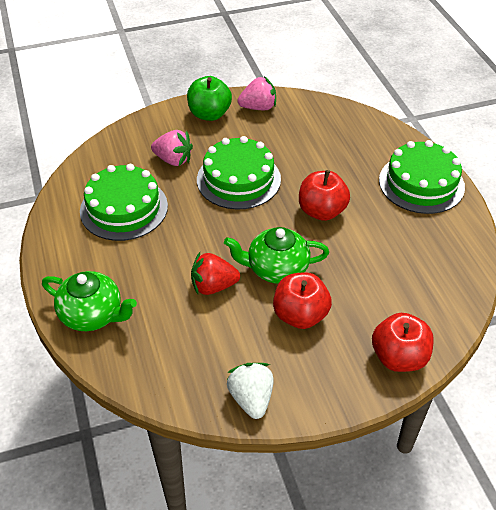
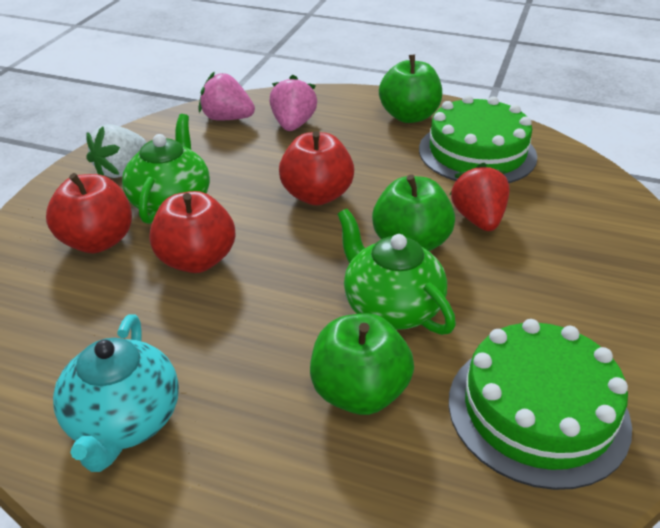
green apple: 1 -> 3
green cake: 3 -> 2
turquoise teapot: 0 -> 1

